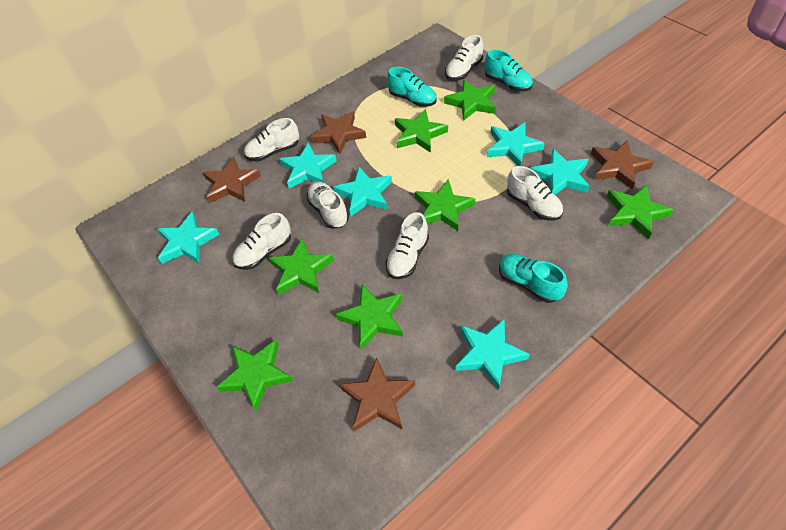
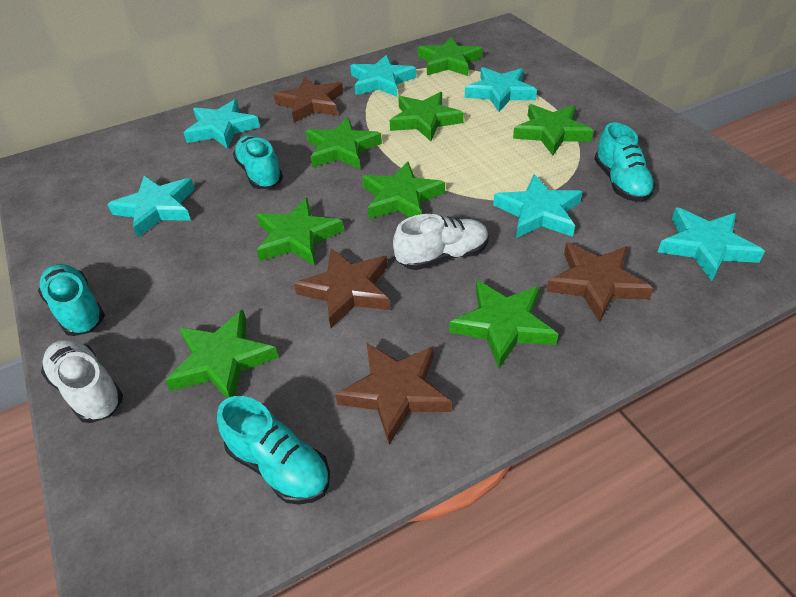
green star: 7 -> 8
turquoise shoe: 3 -> 4
white shoe: 6 -> 2

